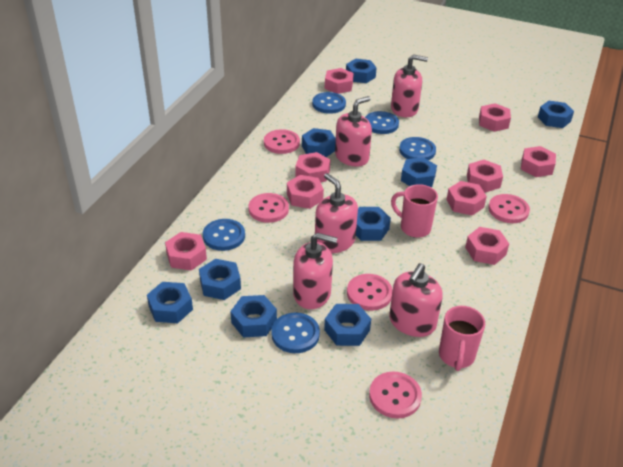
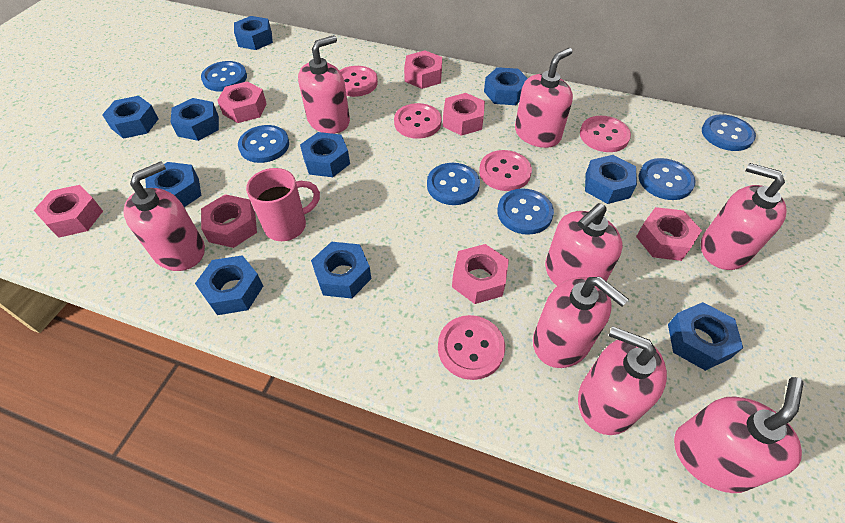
blue button: 5 -> 6
blue nut: 9 -> 10
pink mug: 2 -> 1
pink nut: 9 -> 7
pink soap dispenser: 5 -> 8

